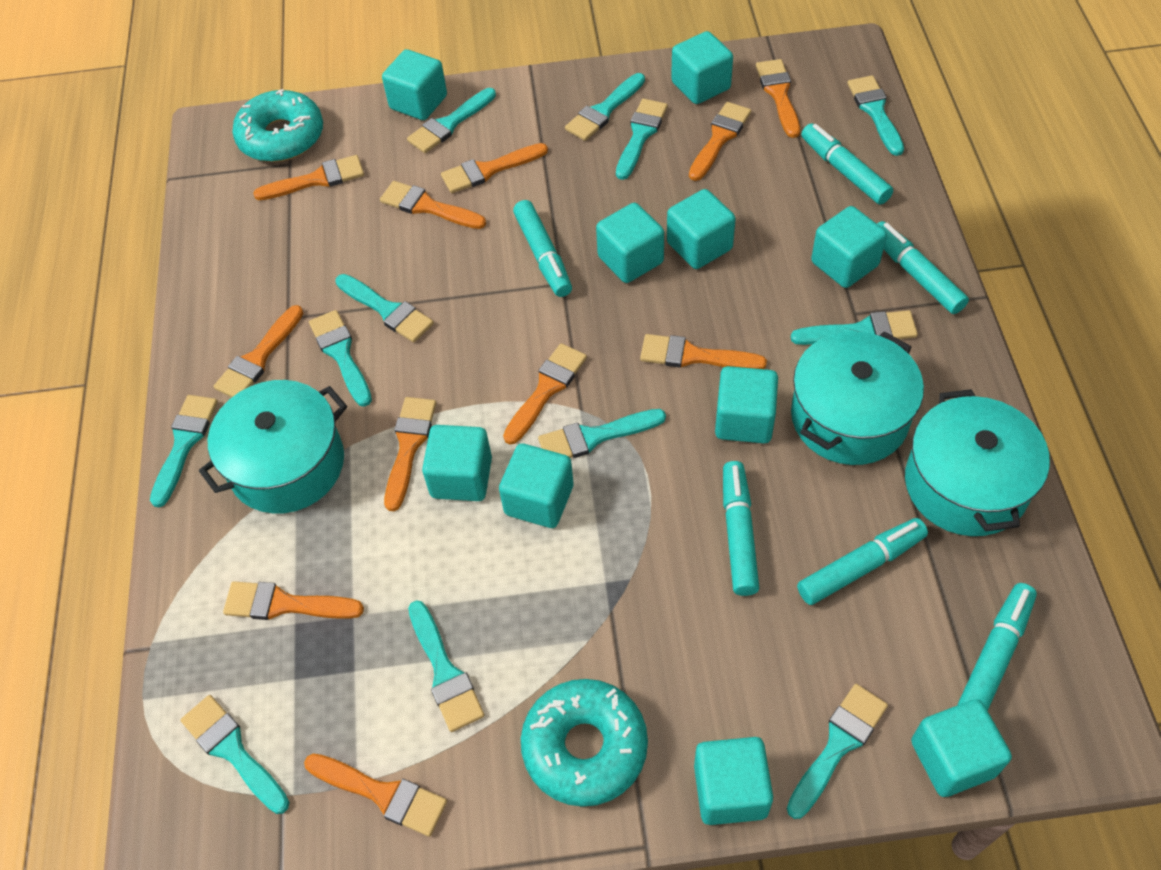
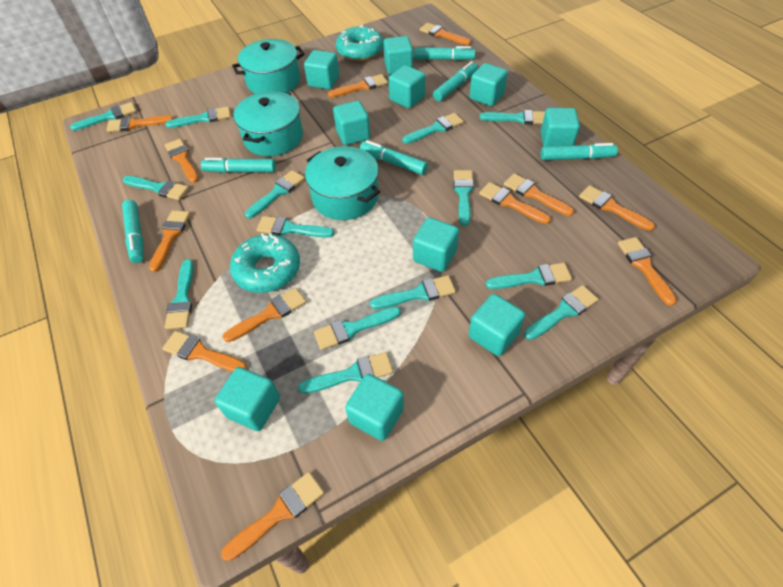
orange brush: 11 -> 12
turquoise brush: 12 -> 14

